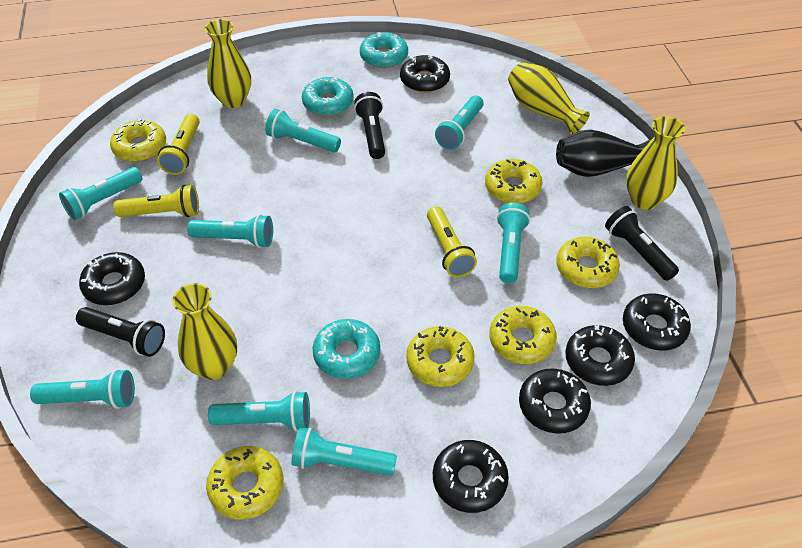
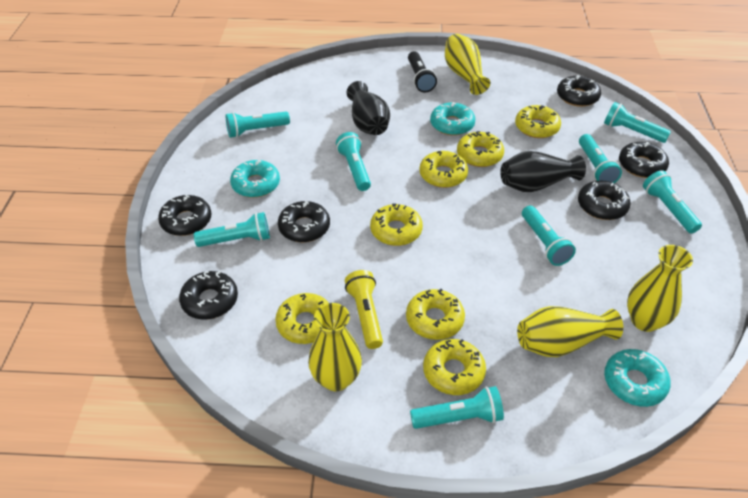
black flashlight: 3 -> 1
black vase: 1 -> 2
yellow donut: 6 -> 7
yellow flashlight: 3 -> 1

